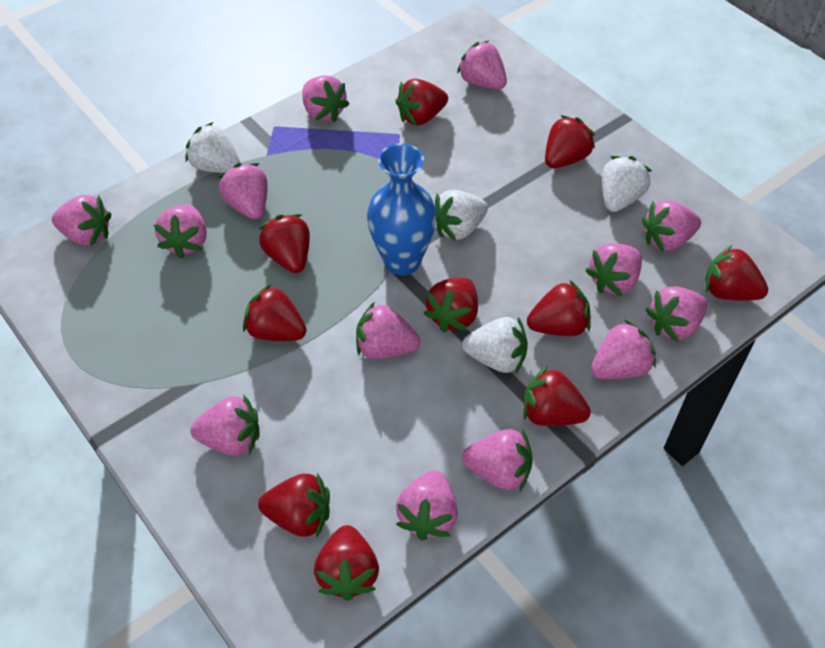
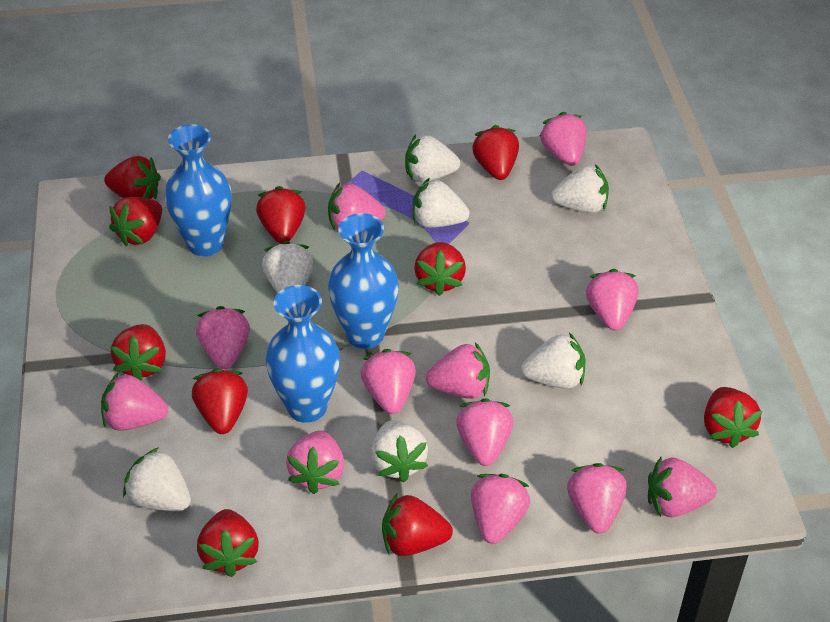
blue vase: 1 -> 3
pink strawberry: 13 -> 12
white strawberry: 4 -> 7

